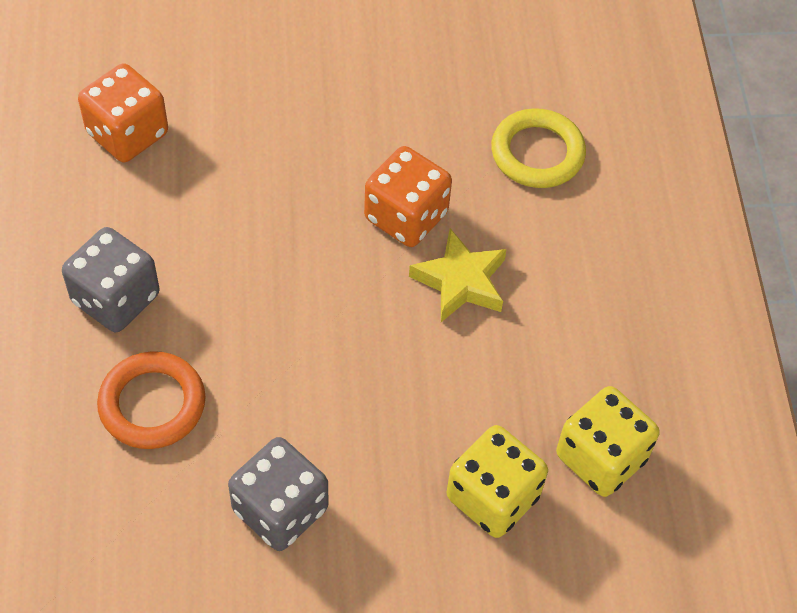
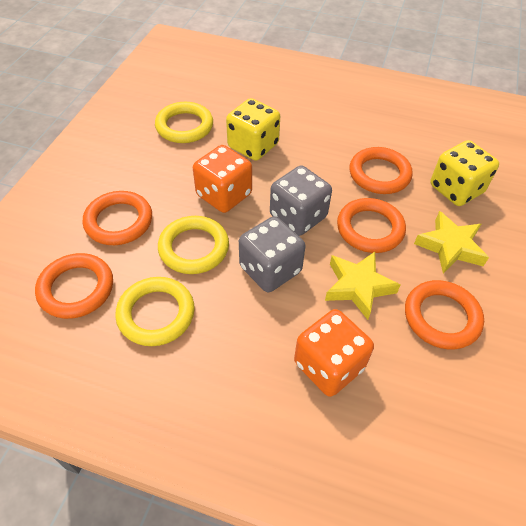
orange ring: 1 -> 5
yellow ring: 1 -> 3
yellow star: 1 -> 2

